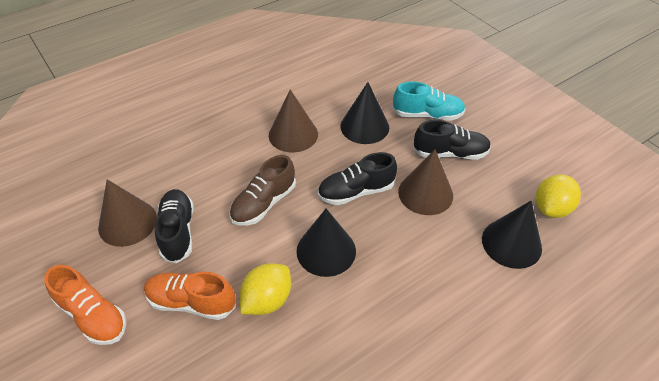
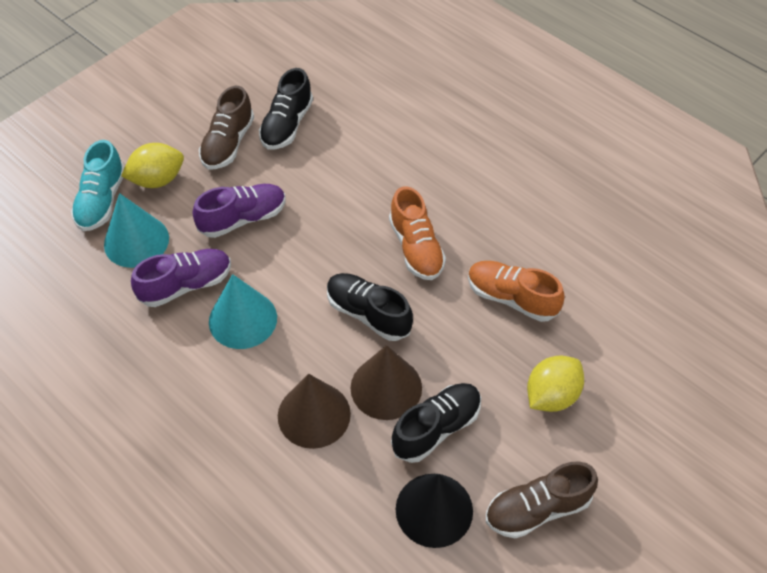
black cone: 3 -> 1
brown cone: 3 -> 2
brown shoe: 1 -> 2
purple shoe: 0 -> 2
turquoise cone: 0 -> 2

